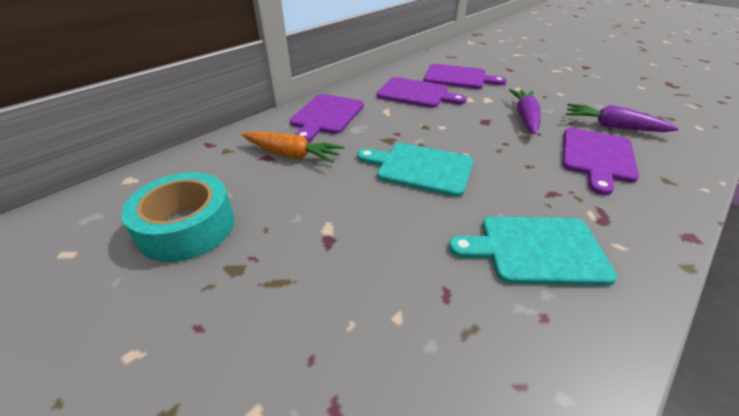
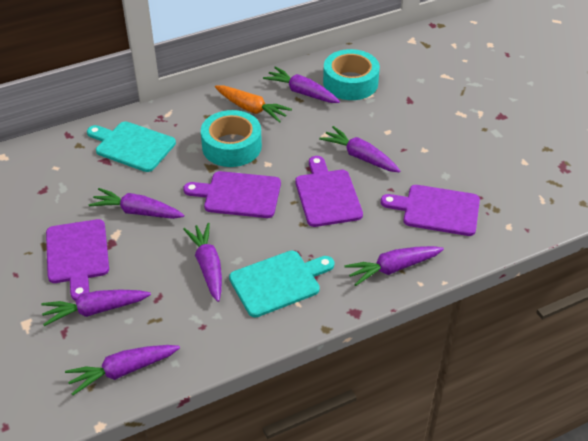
purple carrot: 2 -> 7
turquoise tape: 1 -> 2

